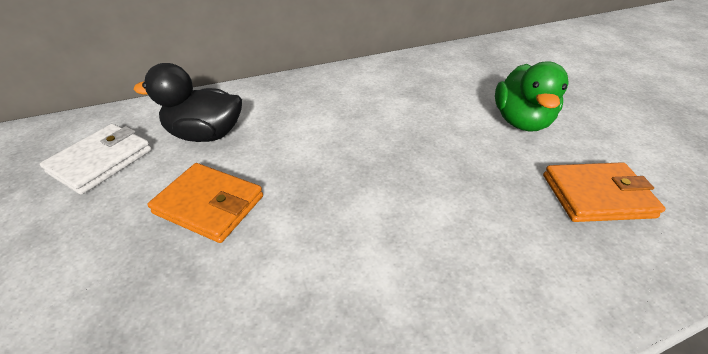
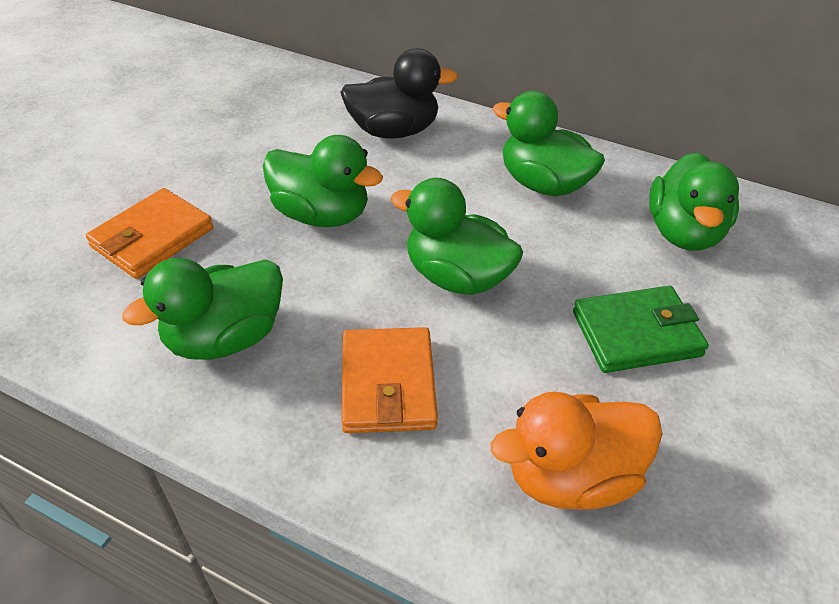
green duck: 1 -> 5
green wallet: 0 -> 1
orange duck: 0 -> 1
white wallet: 1 -> 0

